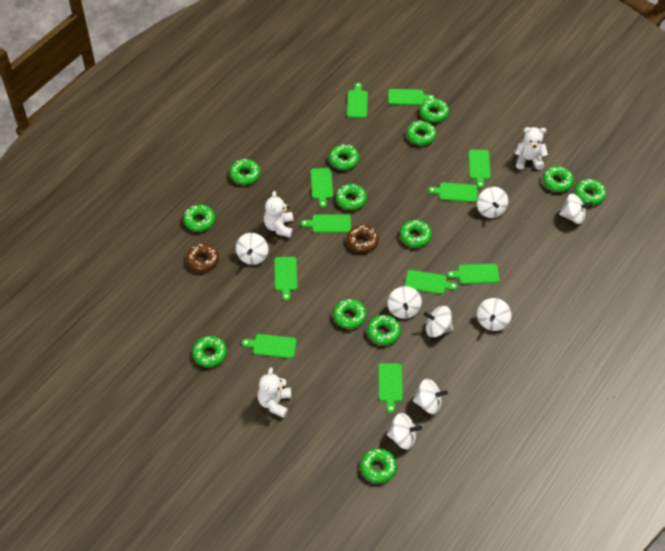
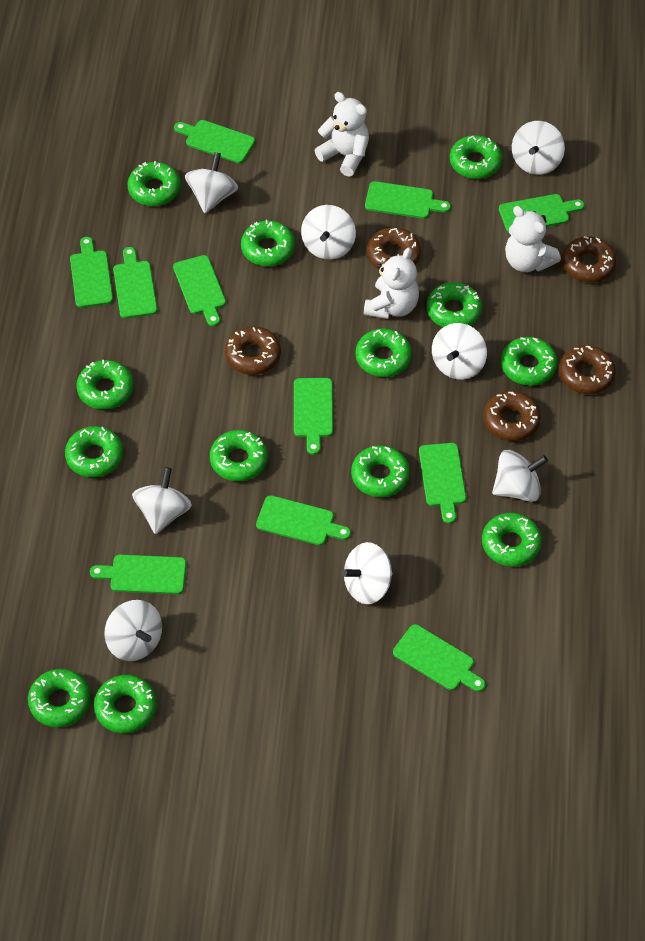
brown donut: 2 -> 5

